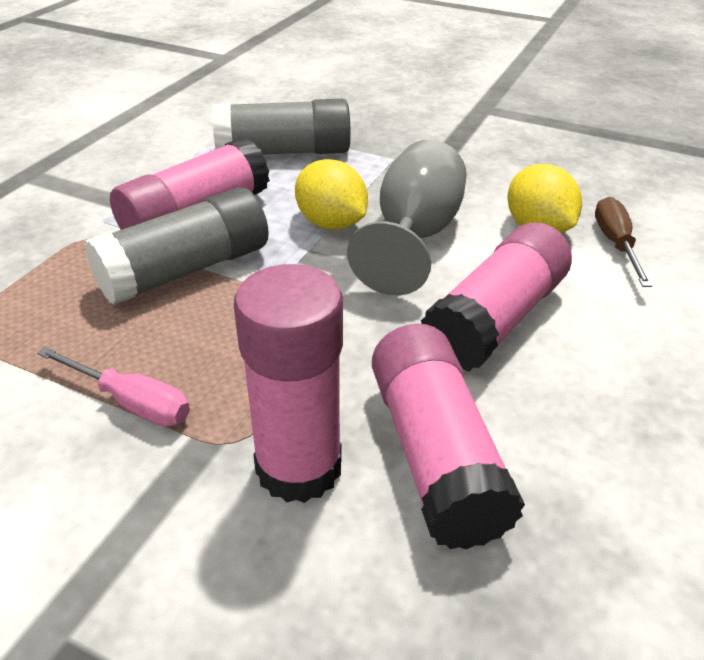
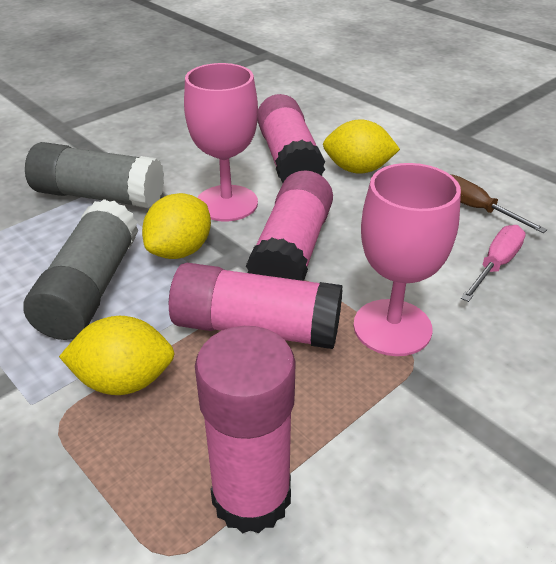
grey goblet: 1 -> 0
pink goblet: 0 -> 2
yellow lemon: 2 -> 3

